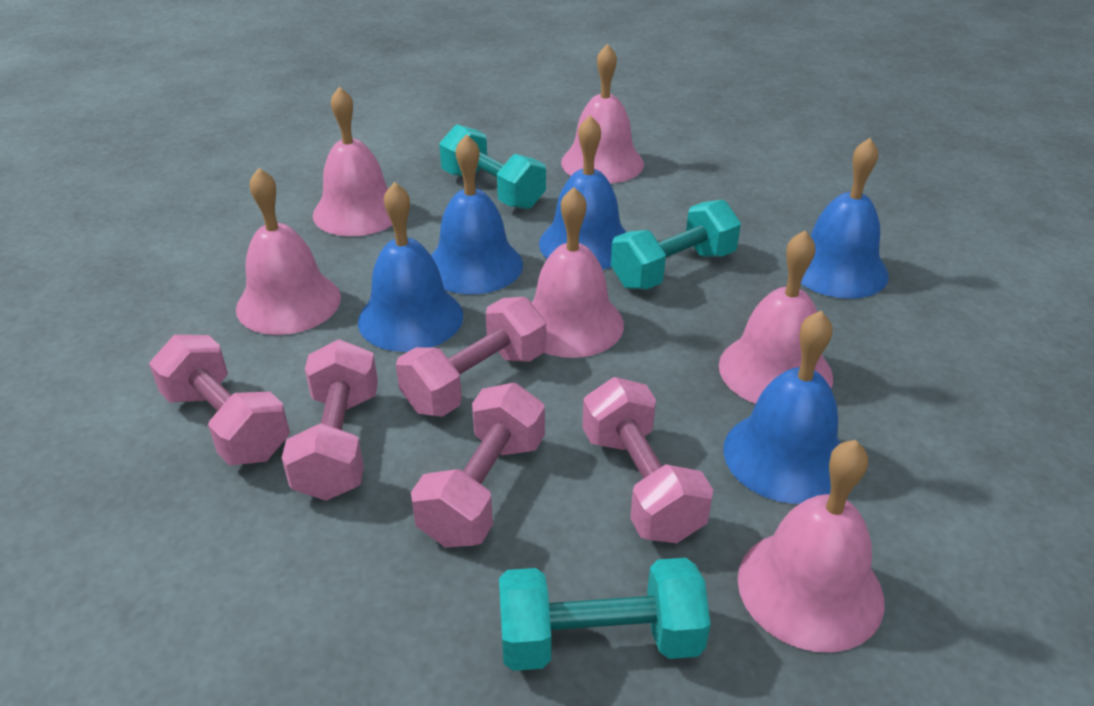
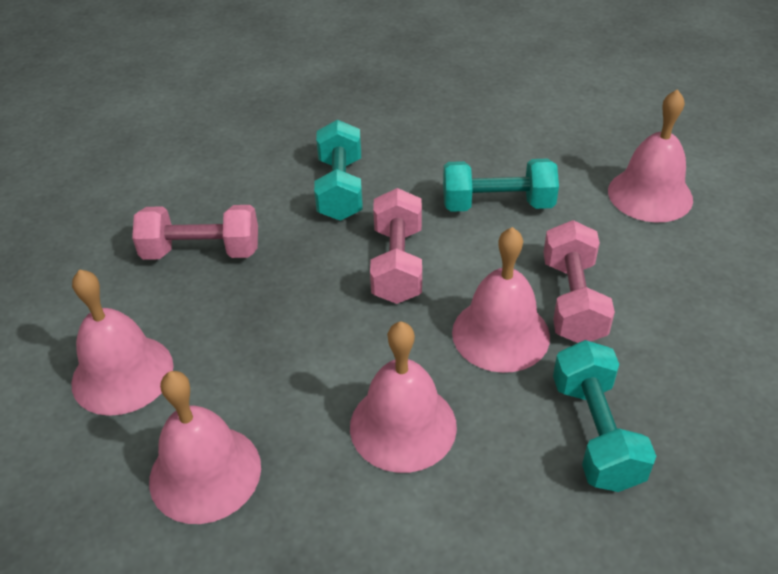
blue bell: 5 -> 0
pink bell: 6 -> 5
pink dumbbell: 5 -> 3

